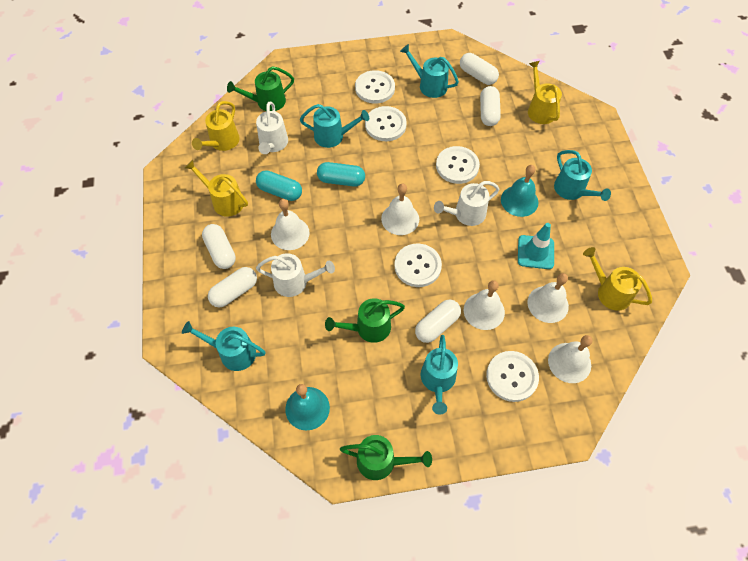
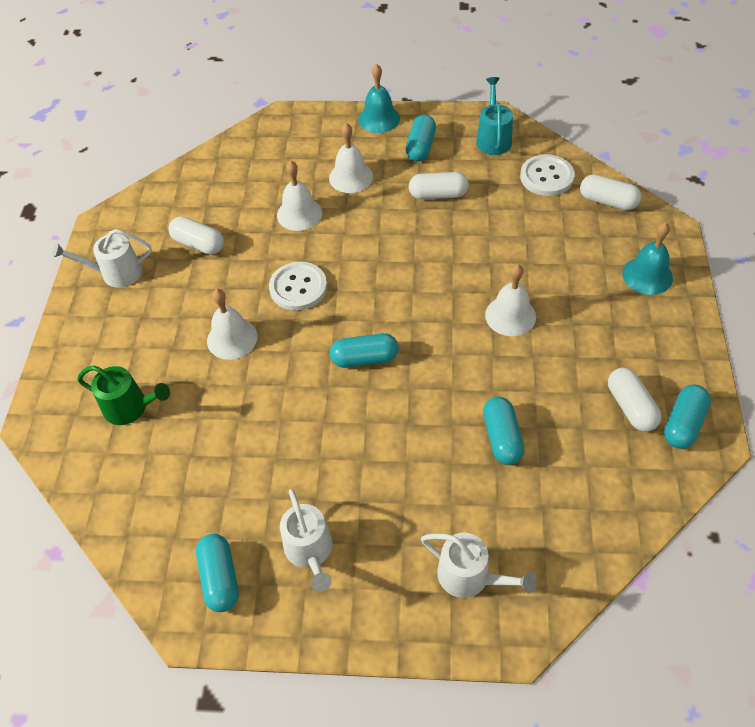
green watering can: 3 -> 1
turquoise capsule: 2 -> 5
turquoise traffic cone: 1 -> 0
turquoise watering can: 5 -> 1
white bell: 5 -> 4
white button: 5 -> 2
white capsule: 5 -> 4
yellow watering can: 4 -> 0

